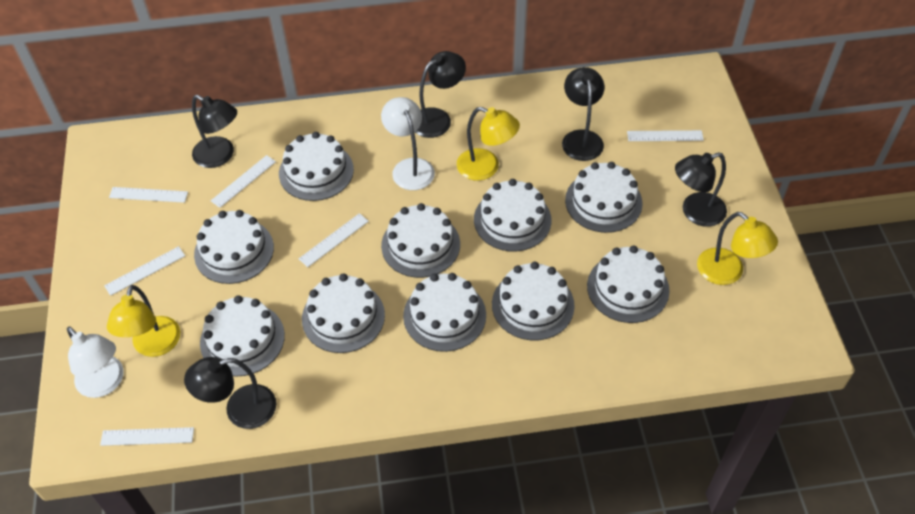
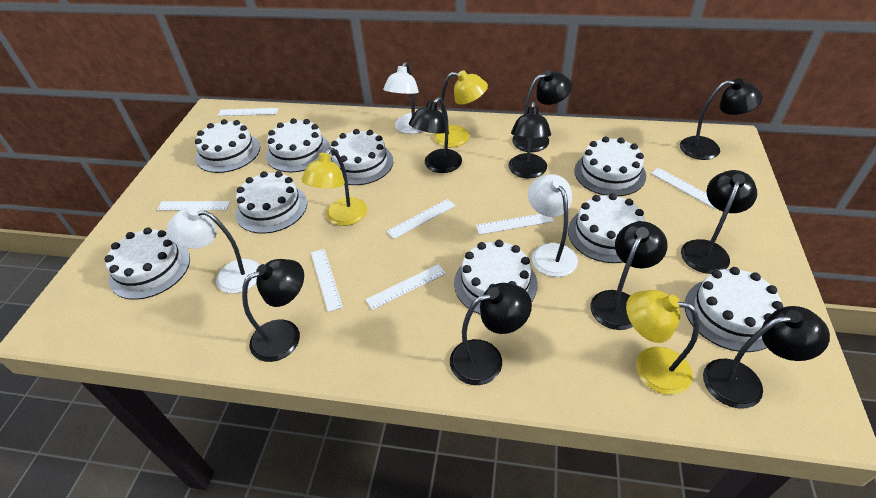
black lamp: 5 -> 9
white cake: 10 -> 9
white lamp: 2 -> 3
white ruler: 6 -> 7

